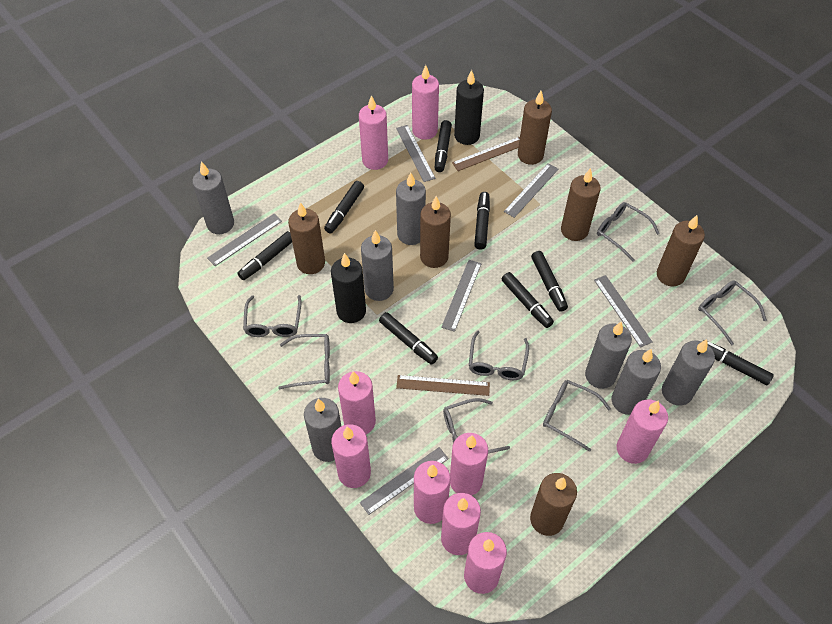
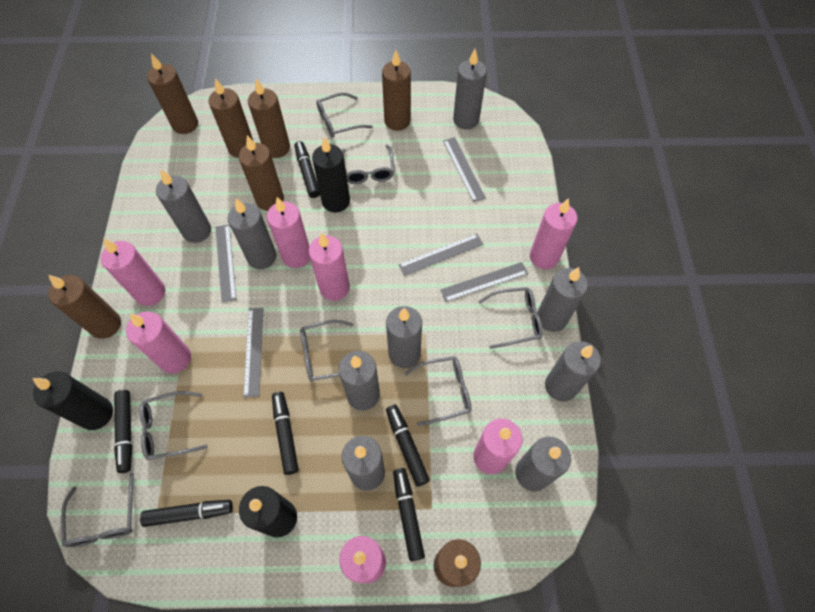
black candle: 2 -> 3
black marker: 8 -> 6
brown candle: 6 -> 7
brown ruler: 2 -> 0
grey candle: 7 -> 9
grey ruler: 6 -> 5
pink candle: 9 -> 7

